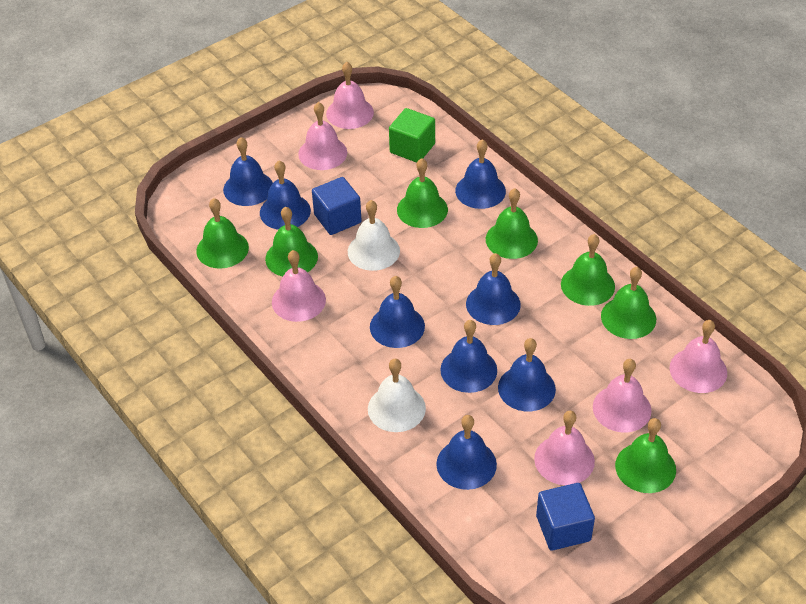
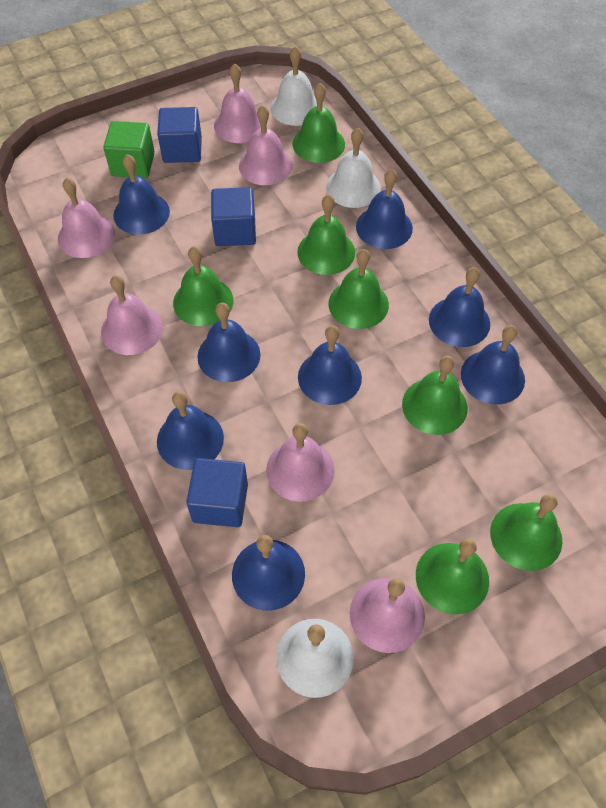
blue cube: 2 -> 3
white bell: 2 -> 3

